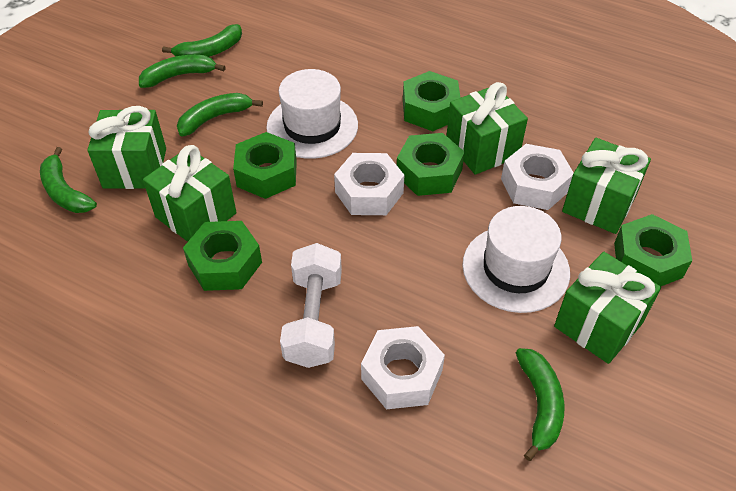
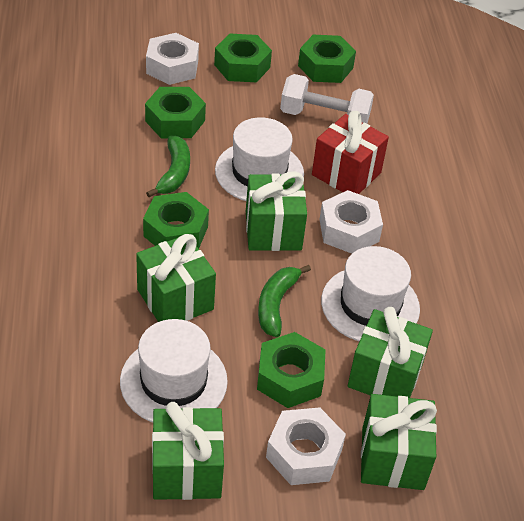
green banana: 5 -> 2
red gift: 0 -> 1
white hat: 2 -> 3

